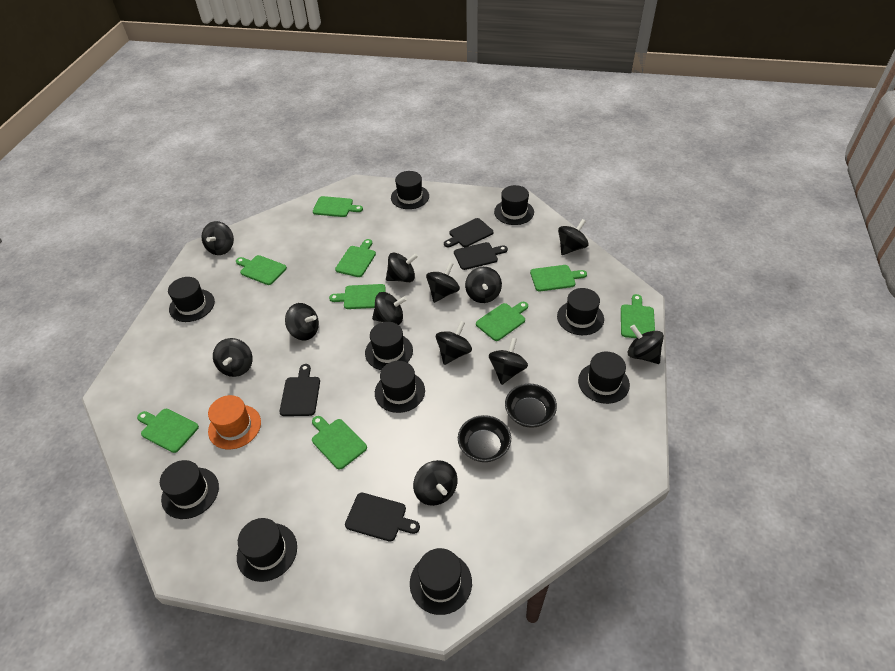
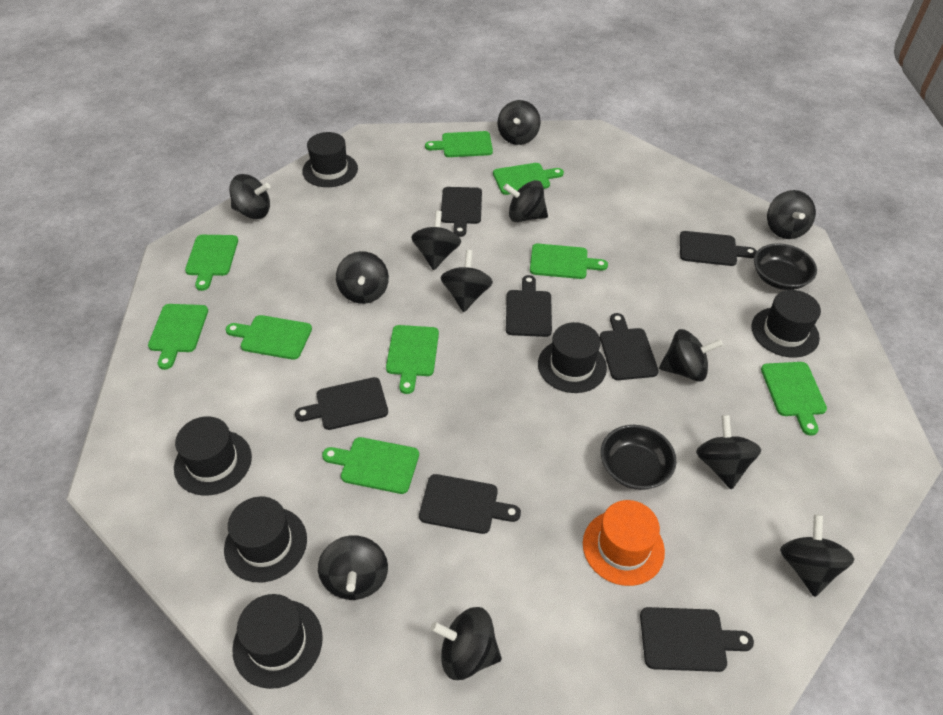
black cutting board: 4 -> 7
black hat: 10 -> 6

